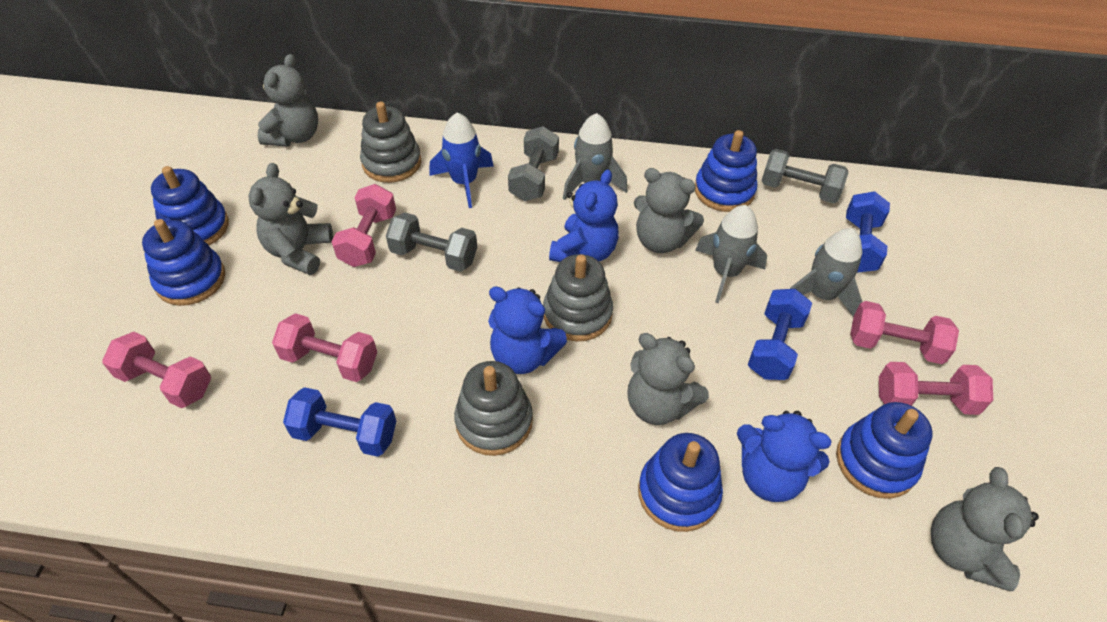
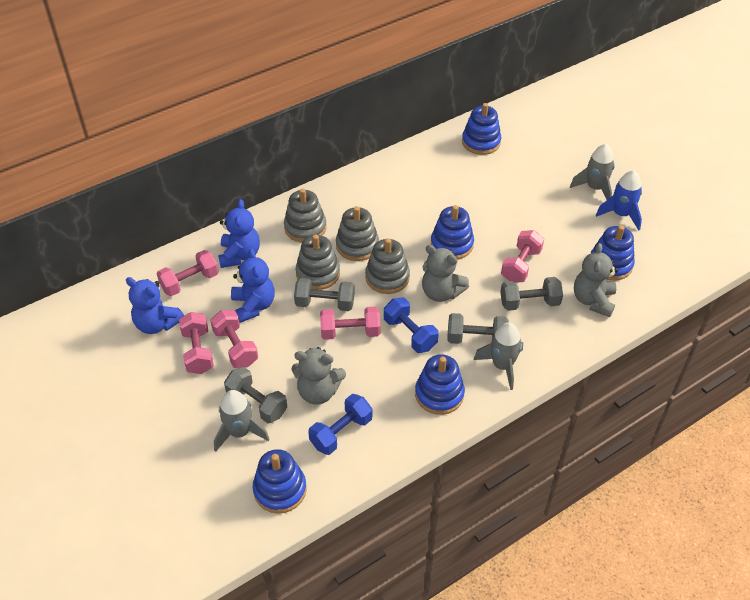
blue dumbbell: 3 -> 2
grey dumbbell: 3 -> 4
grey stacking toy: 3 -> 4
grey teddy bear: 5 -> 3

